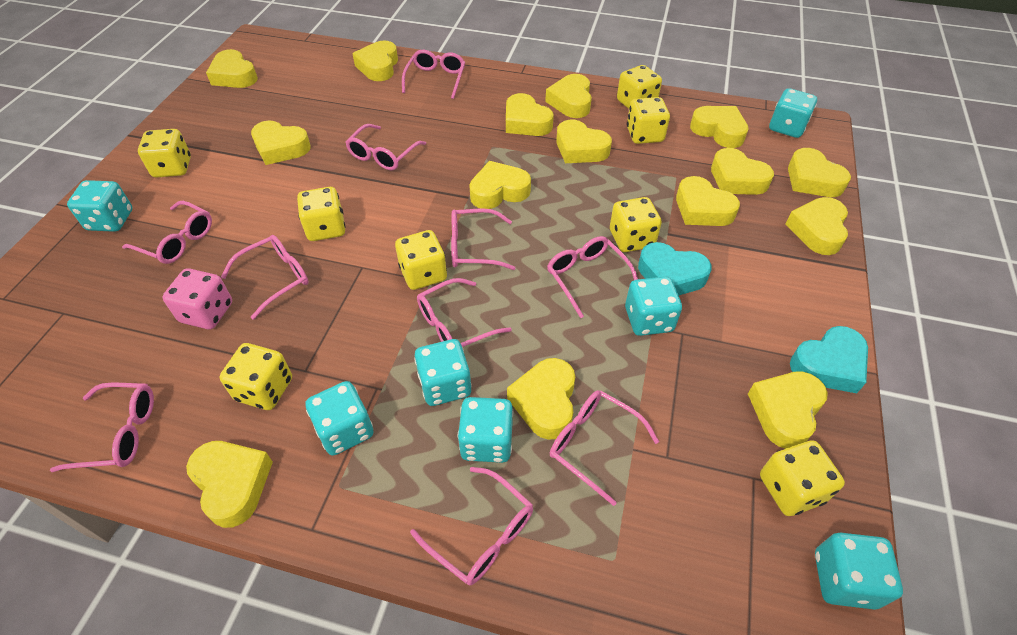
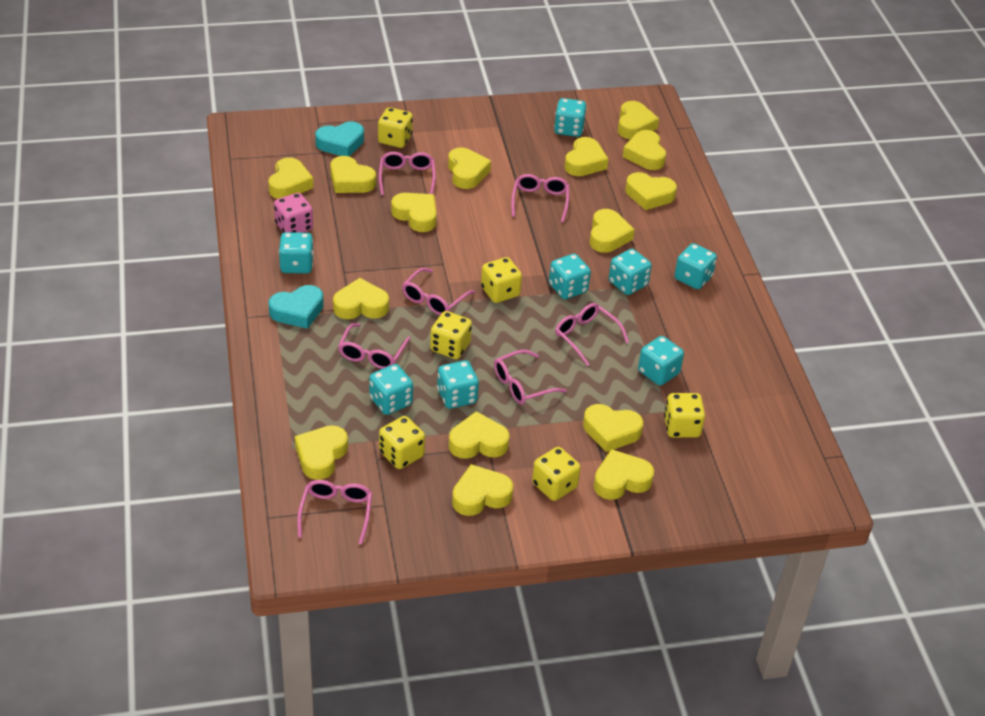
pink glasses: 10 -> 7
turquoise dice: 7 -> 8
yellow dice: 8 -> 6

